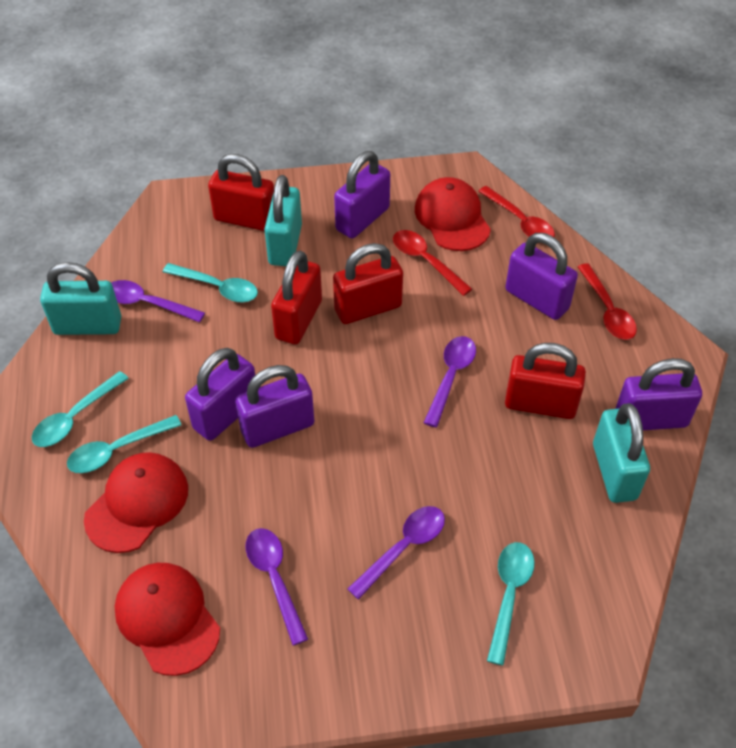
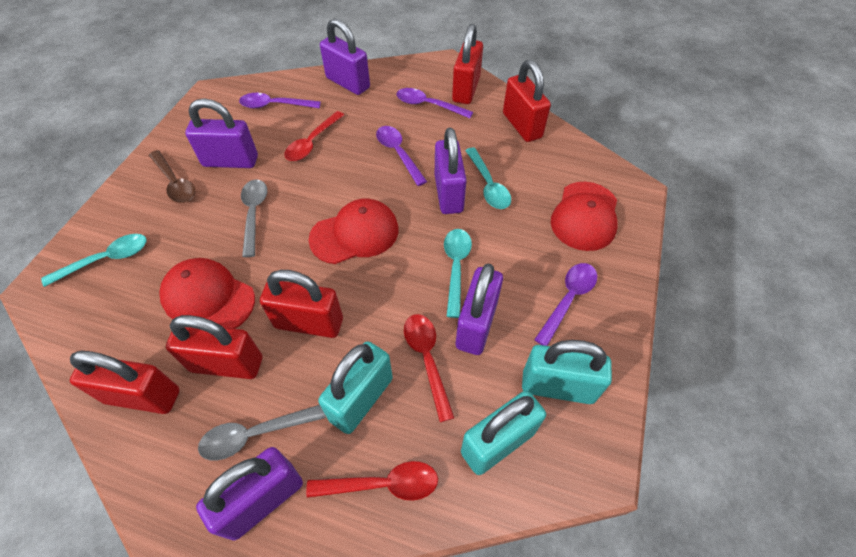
brown spoon: 0 -> 1
grey spoon: 0 -> 2
red padlock: 4 -> 5
turquoise spoon: 4 -> 3

